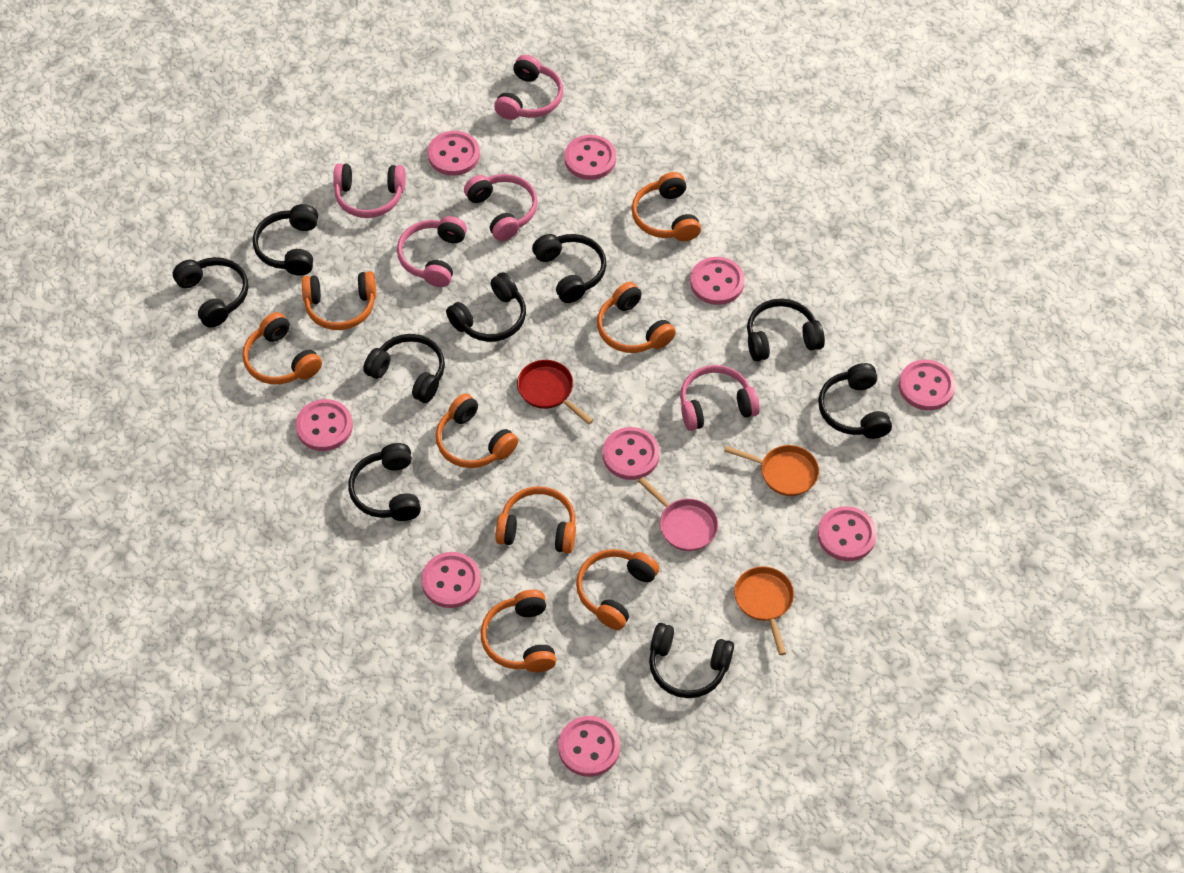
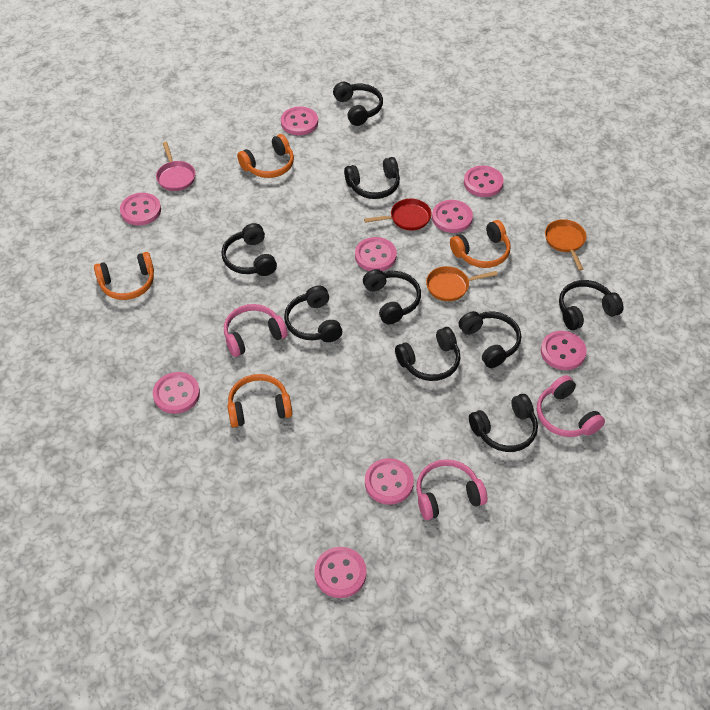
orange headphones: 8 -> 4
pink headphones: 5 -> 3

